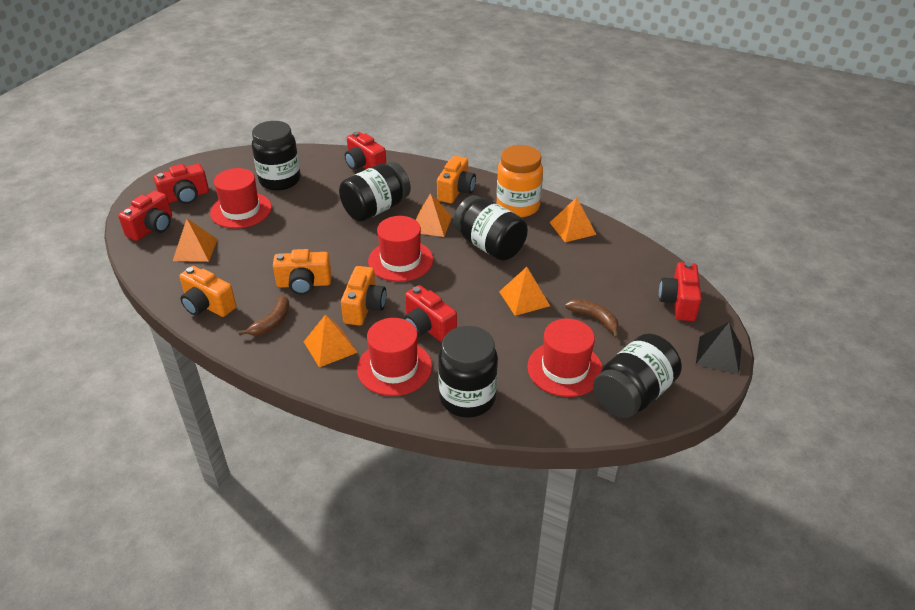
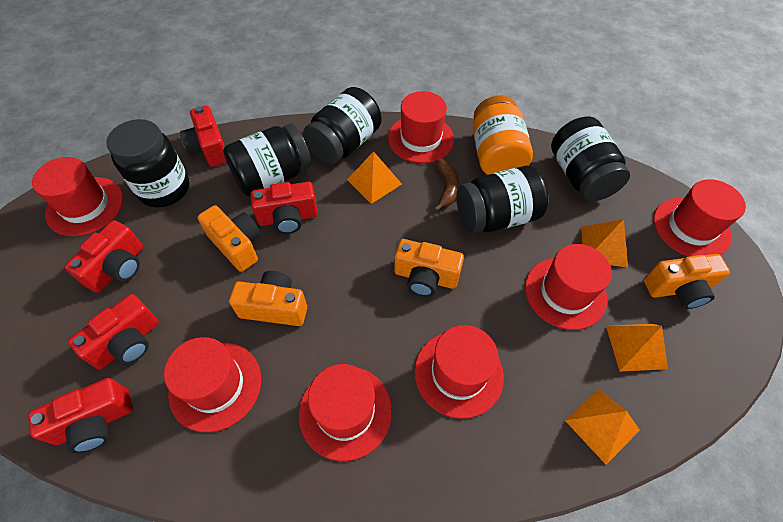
black pyramid: 1 -> 0
brown banana: 2 -> 1
orange pyramid: 5 -> 4
red hat: 4 -> 7

